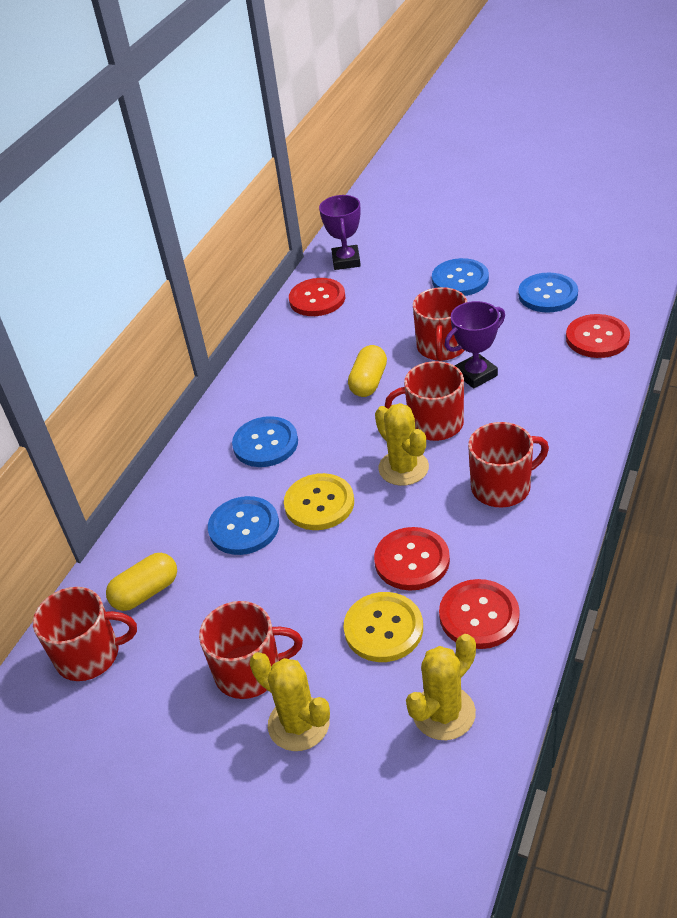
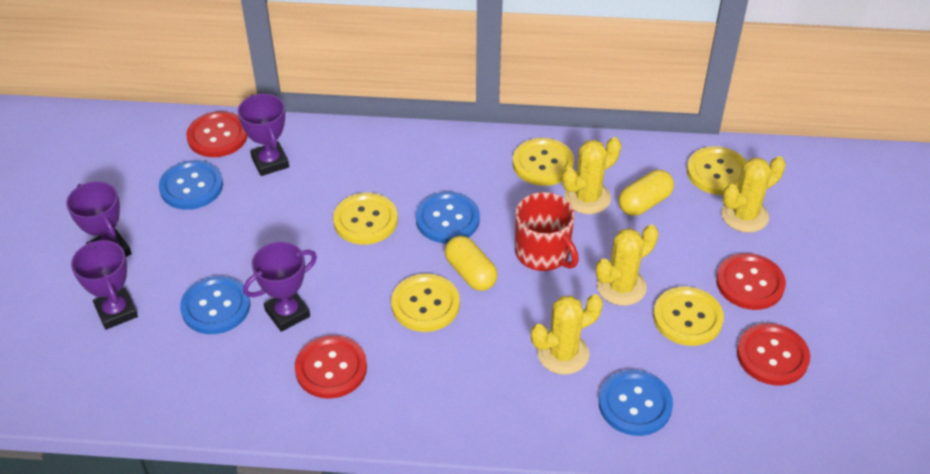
purple trophy: 2 -> 4
red mug: 5 -> 1
yellow button: 2 -> 5
yellow cactus: 3 -> 4

